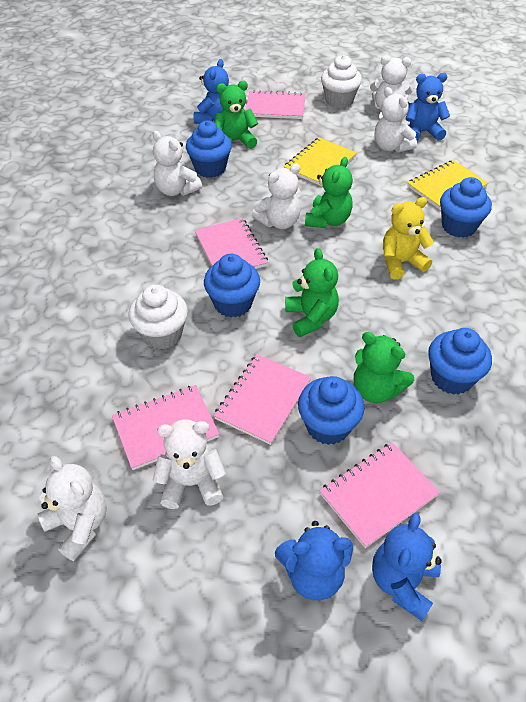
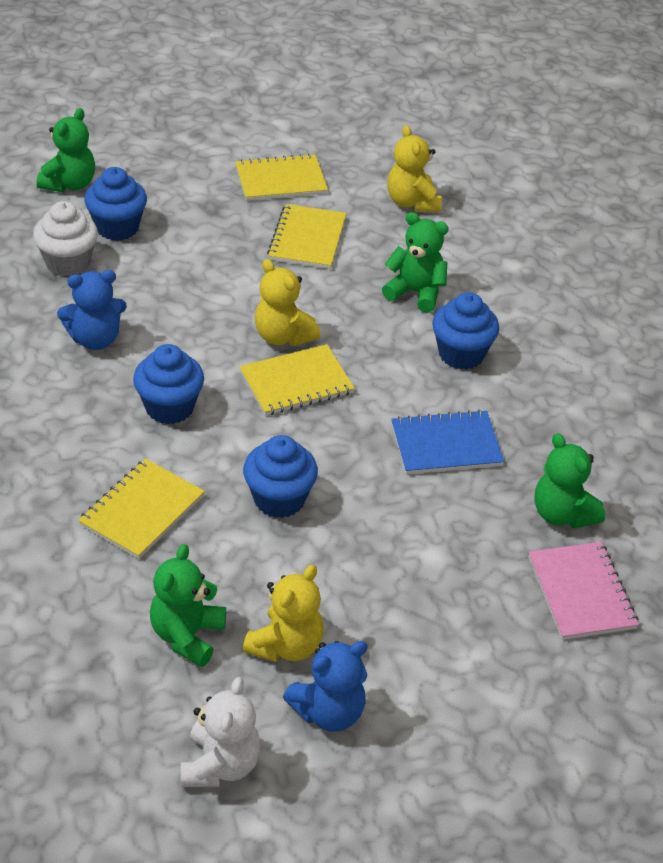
blue cupcake: 5 -> 4
blue notebook: 0 -> 1
blue teddy bear: 4 -> 2
pink notebook: 5 -> 1
white cupcake: 2 -> 1
white teddy bear: 6 -> 1
yellow notebook: 2 -> 4
yellow teddy bear: 1 -> 3

